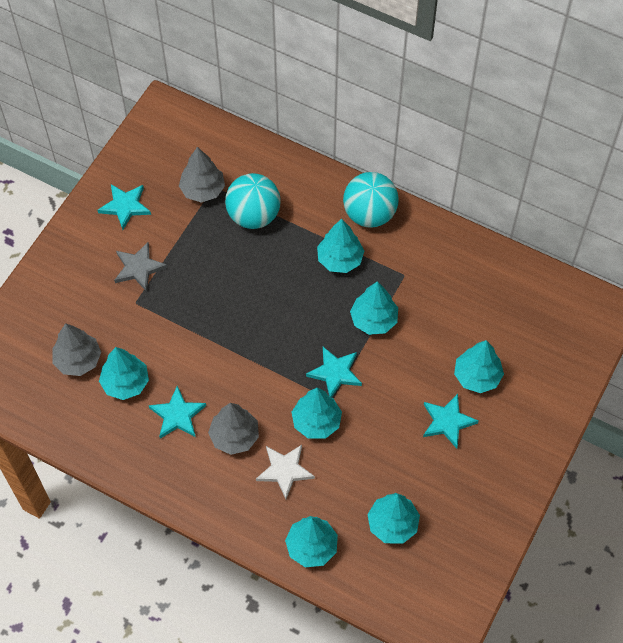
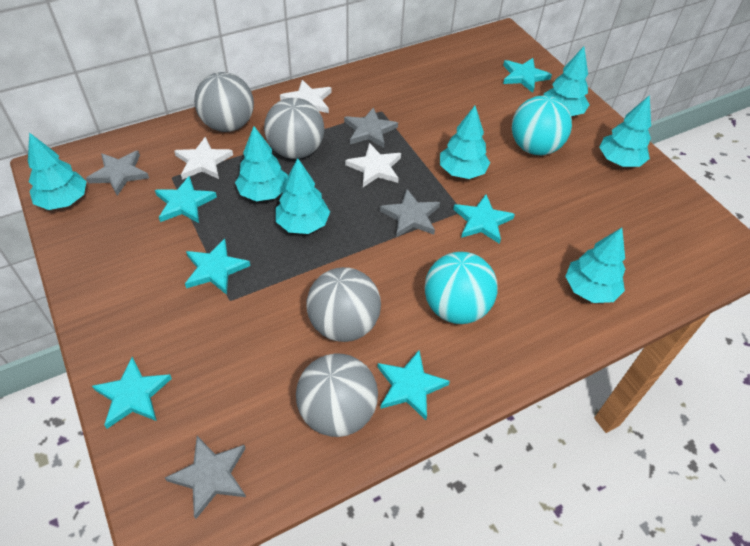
grey ball: 0 -> 4
grey star: 1 -> 4
grey tree: 3 -> 0
turquoise star: 4 -> 6
white star: 1 -> 3

